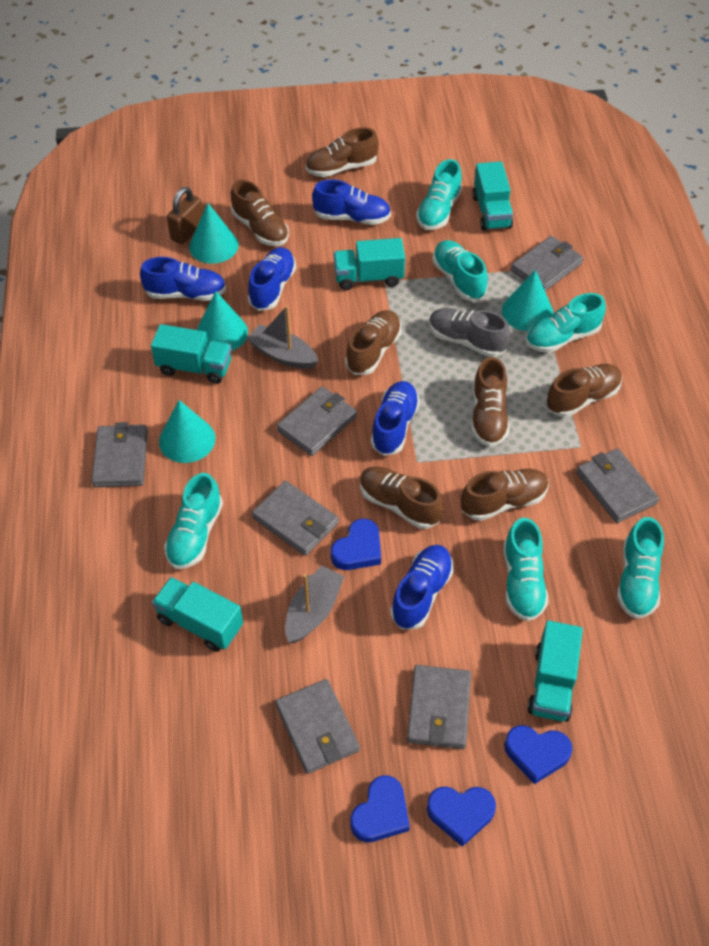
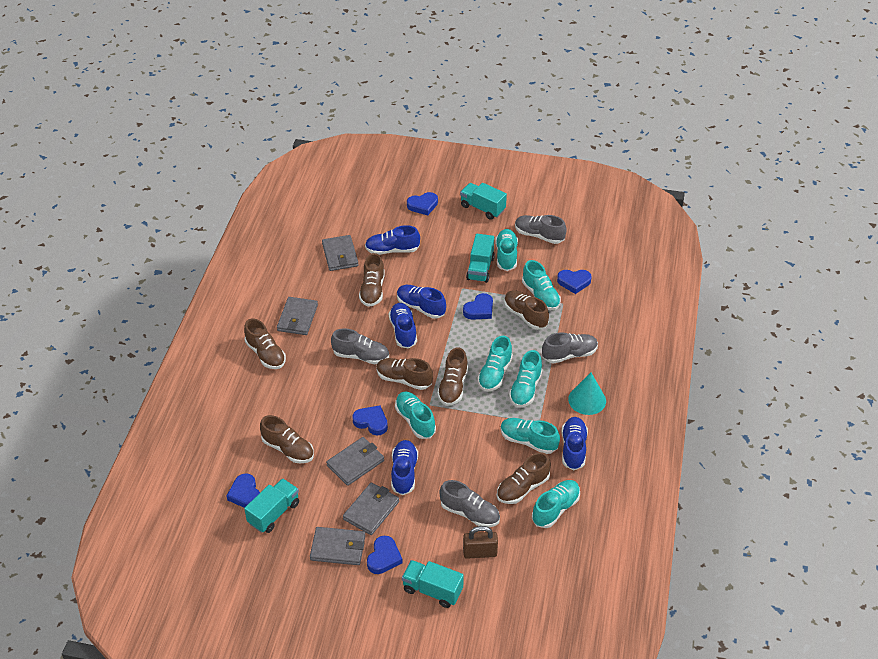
blue heart: 4 -> 6
grey boat: 2 -> 0
grey shoe: 1 -> 4
grey wallet: 7 -> 5
turquoise cone: 4 -> 1
turquoise shoe: 6 -> 7
turquoise truck: 5 -> 4

